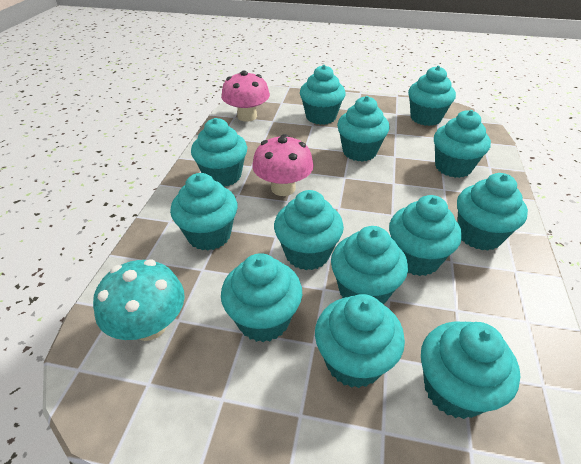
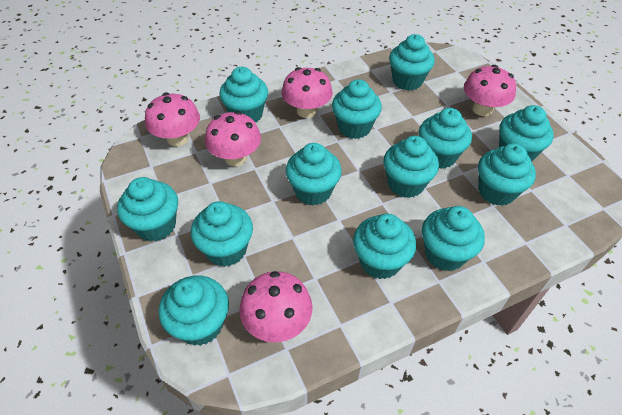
pink mushroom: 2 -> 5
turquoise mushroom: 1 -> 0

